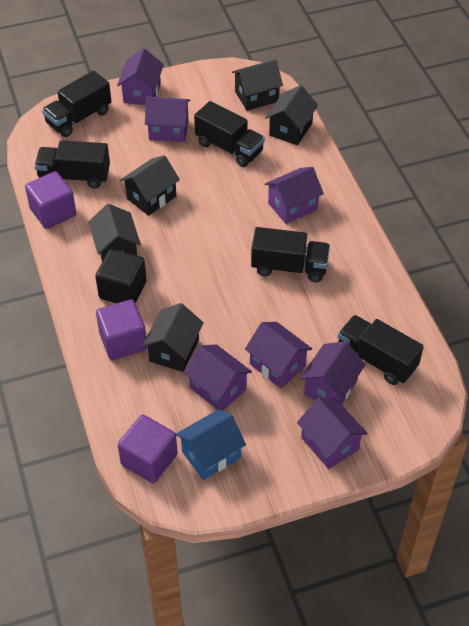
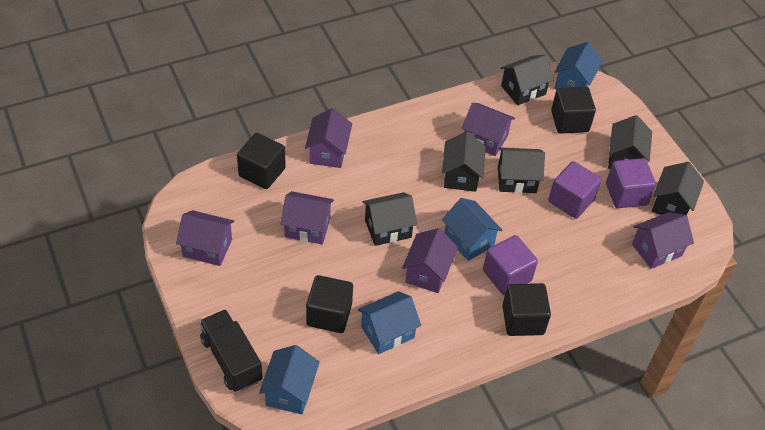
black cube: 1 -> 4
black house: 5 -> 6
black truck: 5 -> 1
blue house: 1 -> 4
purple house: 7 -> 6

